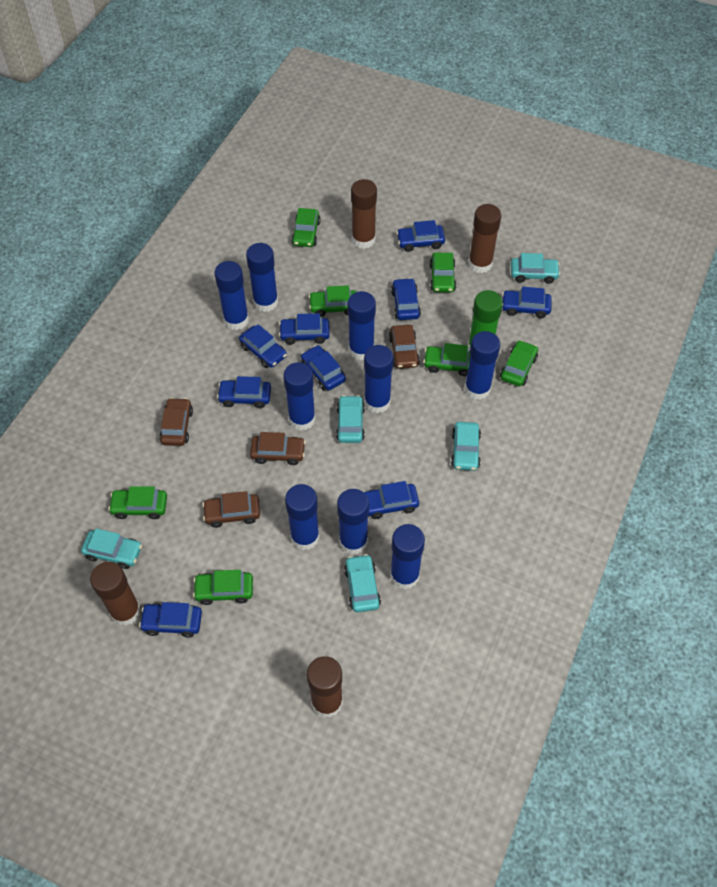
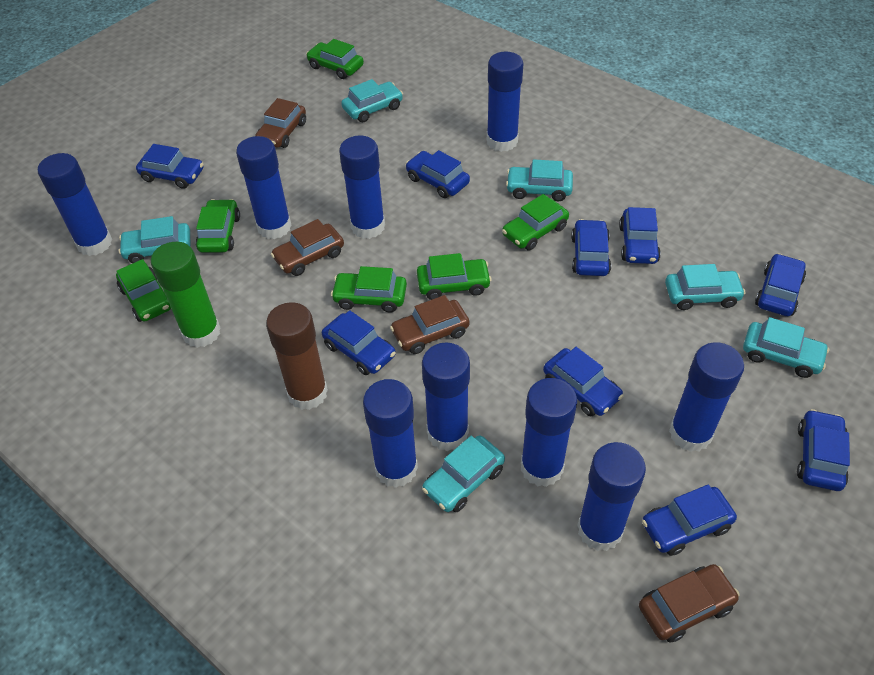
brown glue stick: 4 -> 1
green car: 7 -> 6
turquoise car: 5 -> 6

